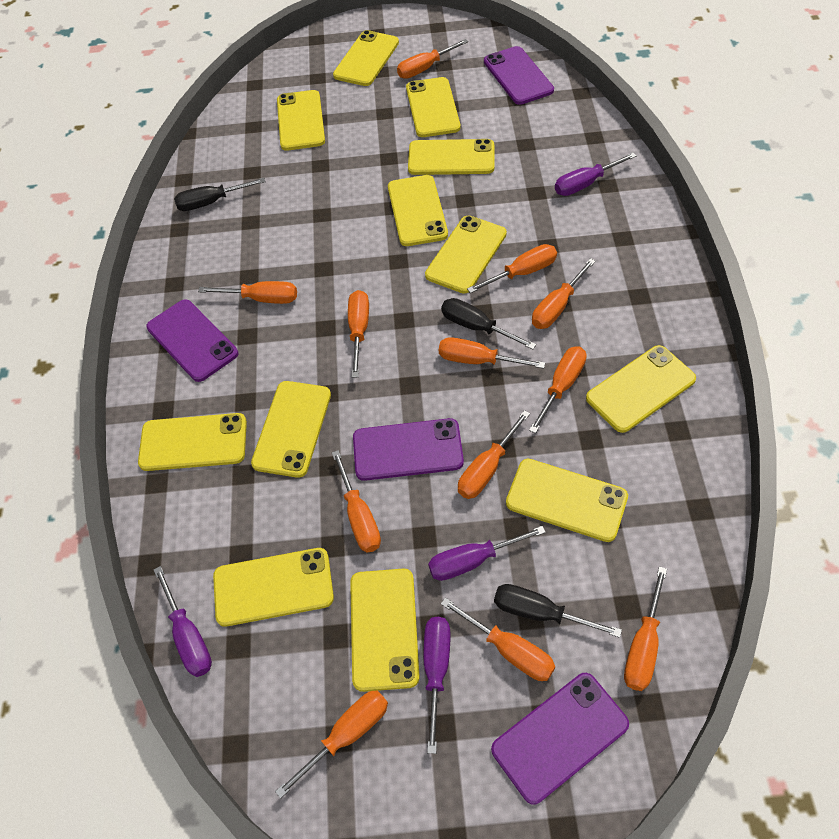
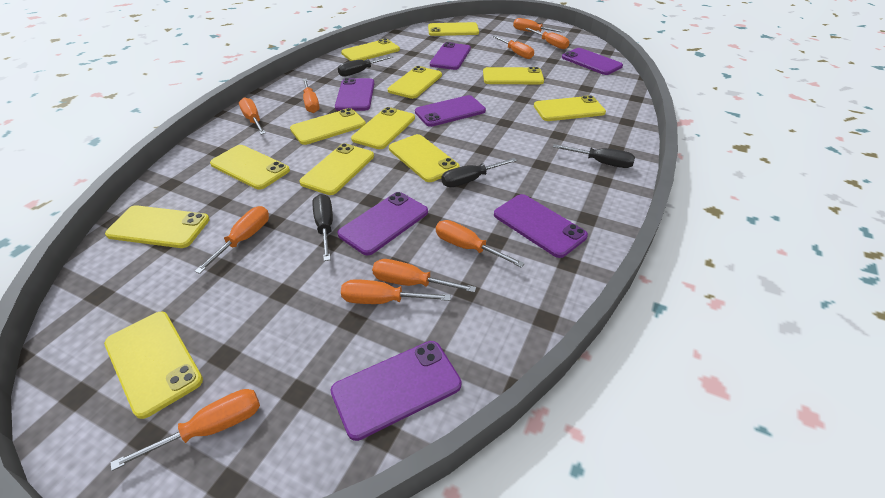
black screwdriver: 3 -> 4
orange screwdriver: 12 -> 10
purple phone: 4 -> 7
purple screwdriver: 4 -> 0

